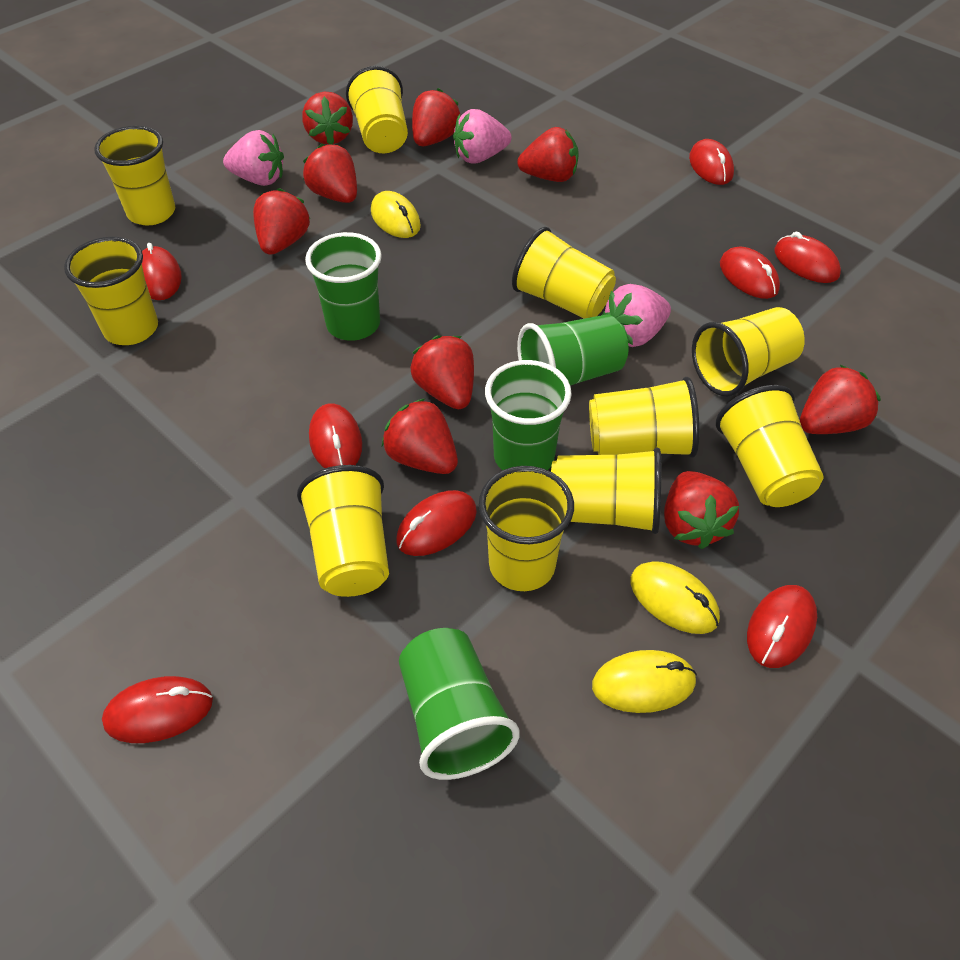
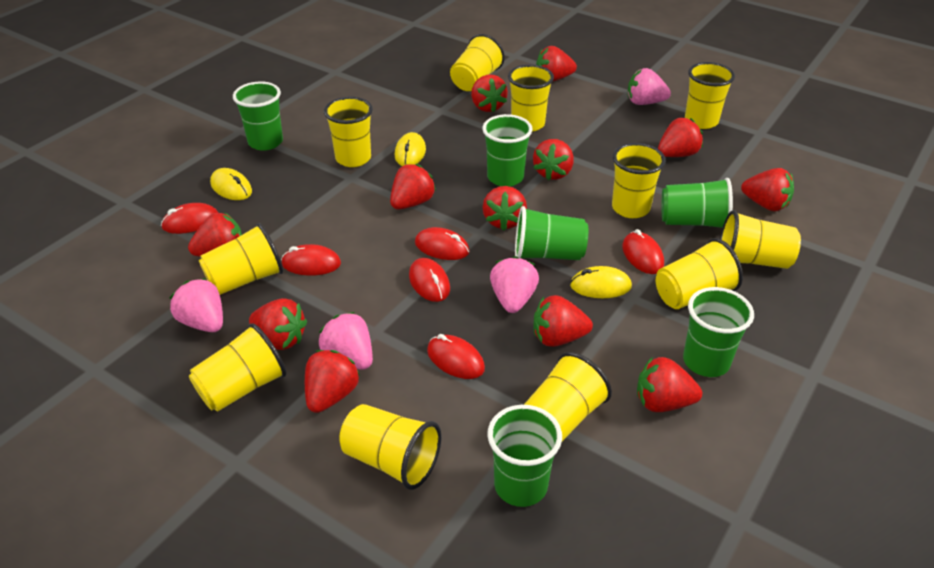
green cup: 4 -> 6
pink strawberry: 3 -> 4
red mouse: 8 -> 6
red strawberry: 9 -> 12
yellow cup: 10 -> 11

